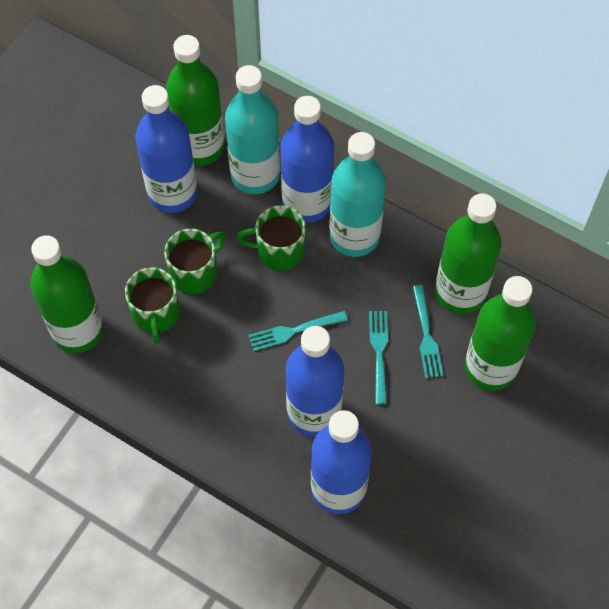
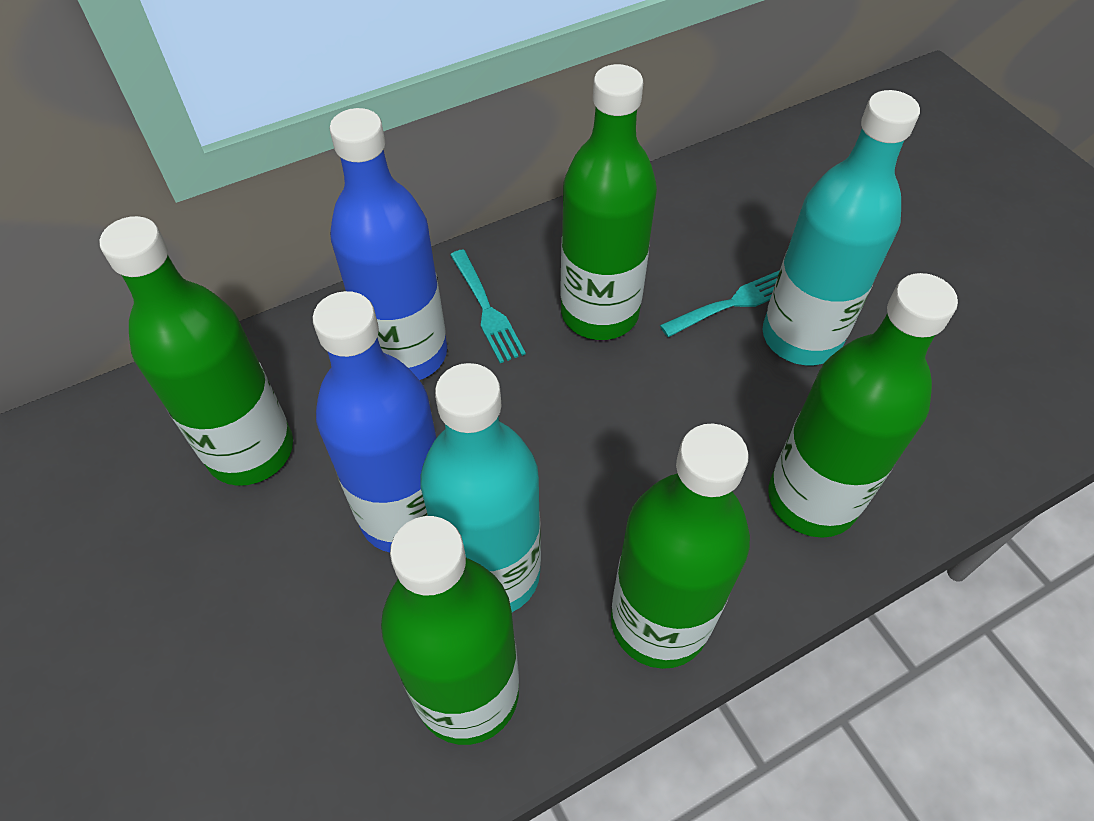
blue bottle: 4 -> 2
green bottle: 4 -> 5
green mug: 3 -> 0
turquoise fork: 3 -> 2

